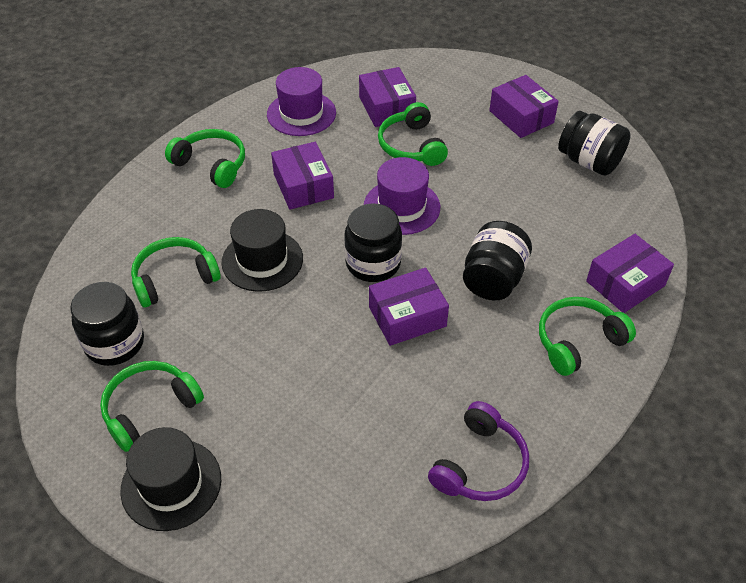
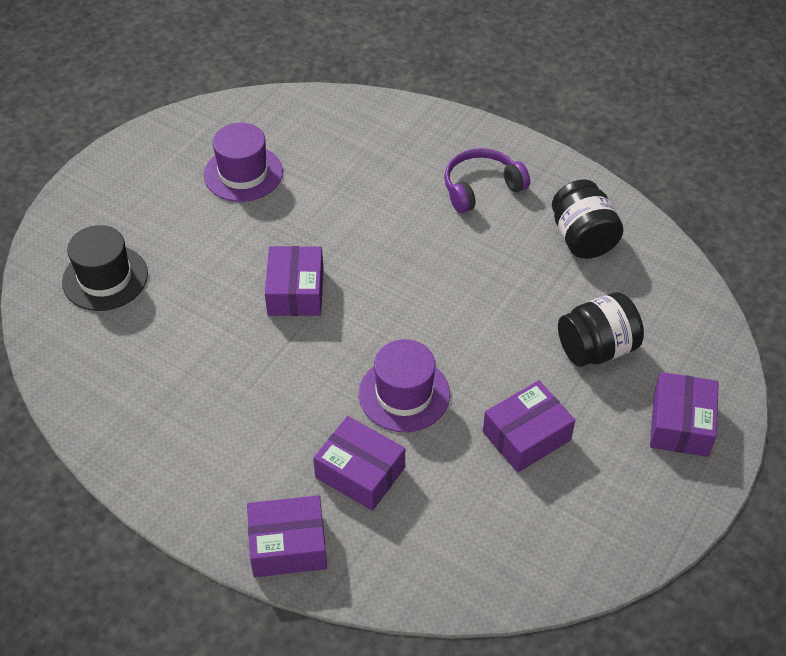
black hat: 2 -> 1
black jar: 4 -> 2
green headphones: 5 -> 0

